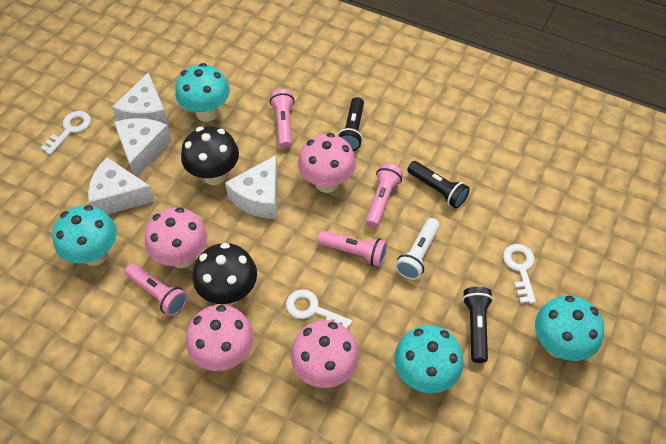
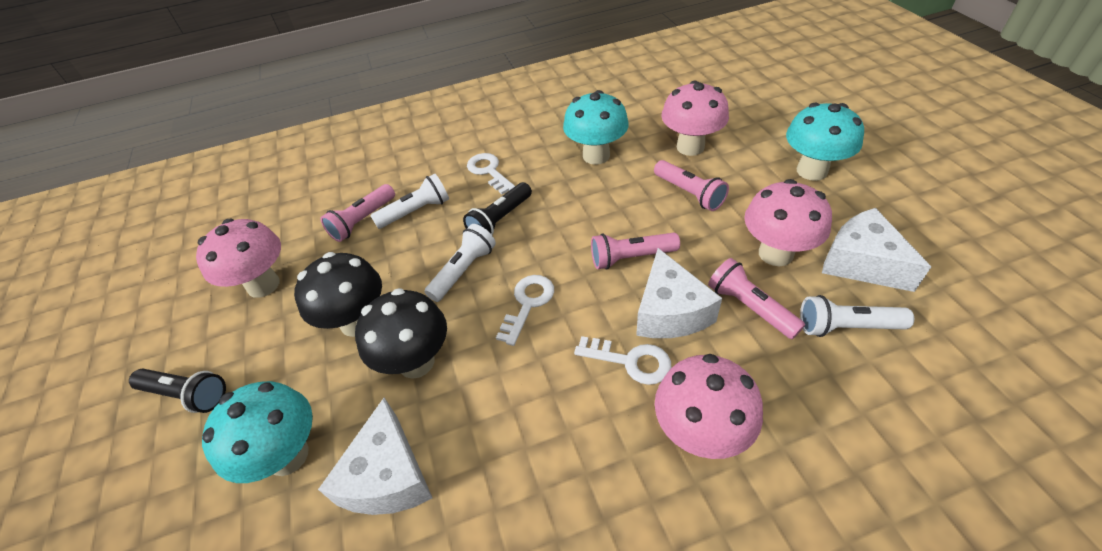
black flashlight: 3 -> 2
turquoise mushroom: 4 -> 3
white cheese: 4 -> 3
white flashlight: 1 -> 3

